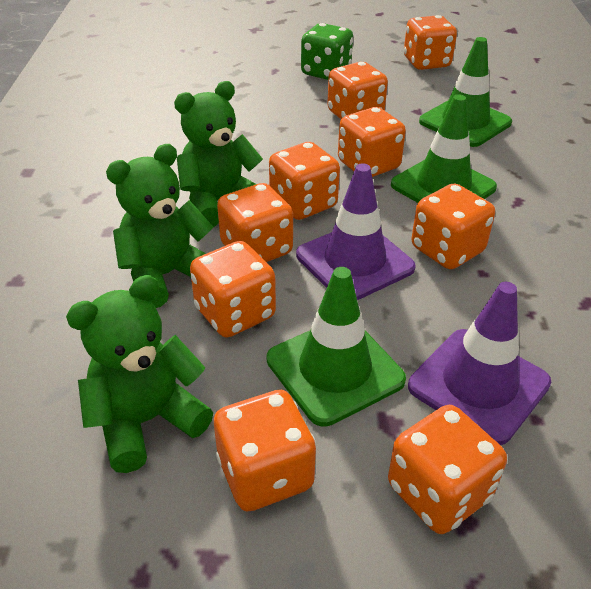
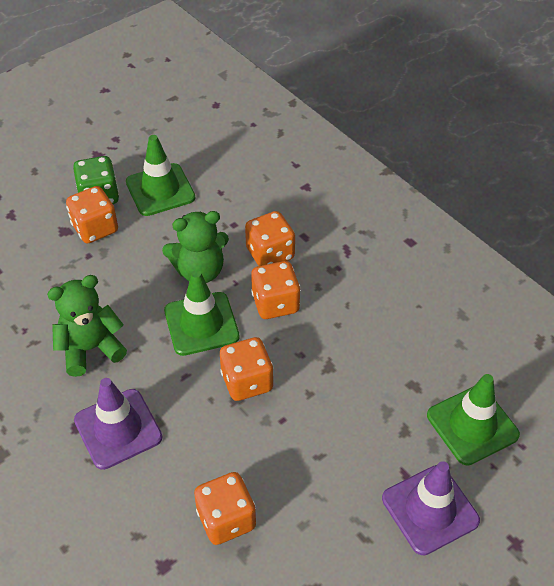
green teddy bear: 3 -> 2
orange dice: 9 -> 5

